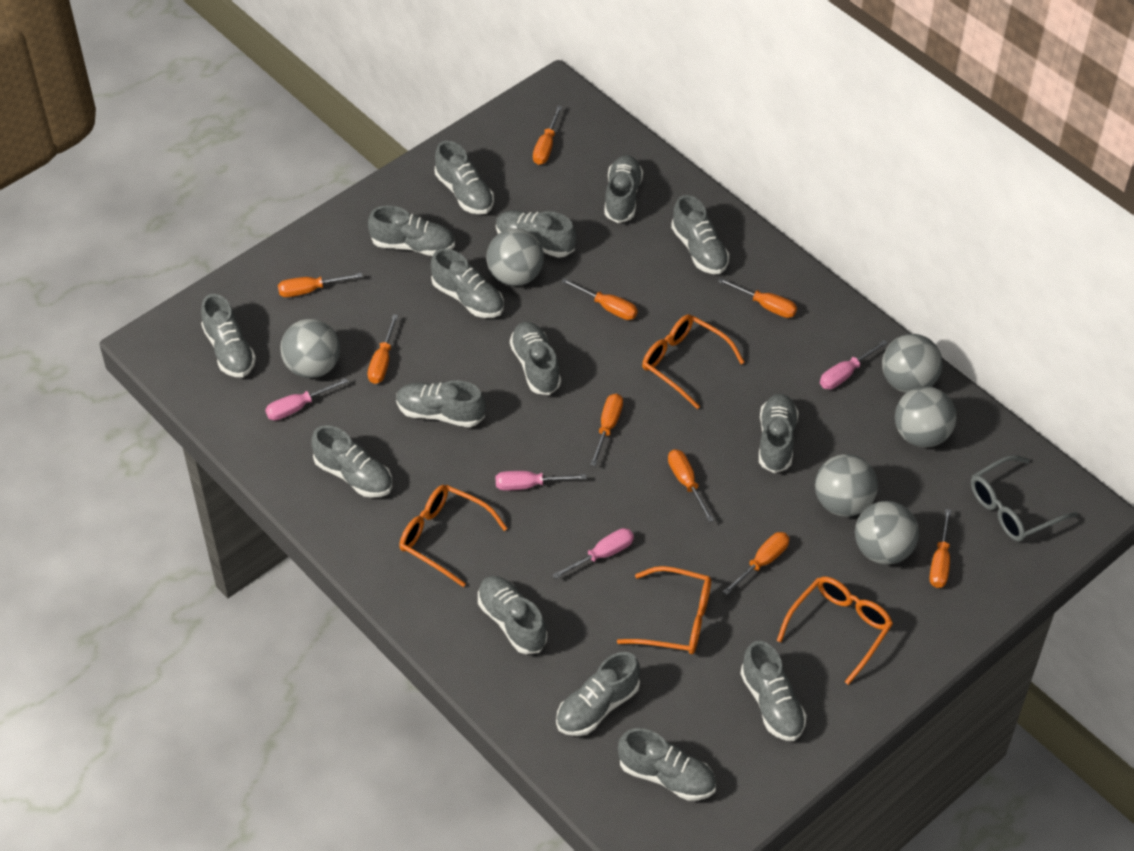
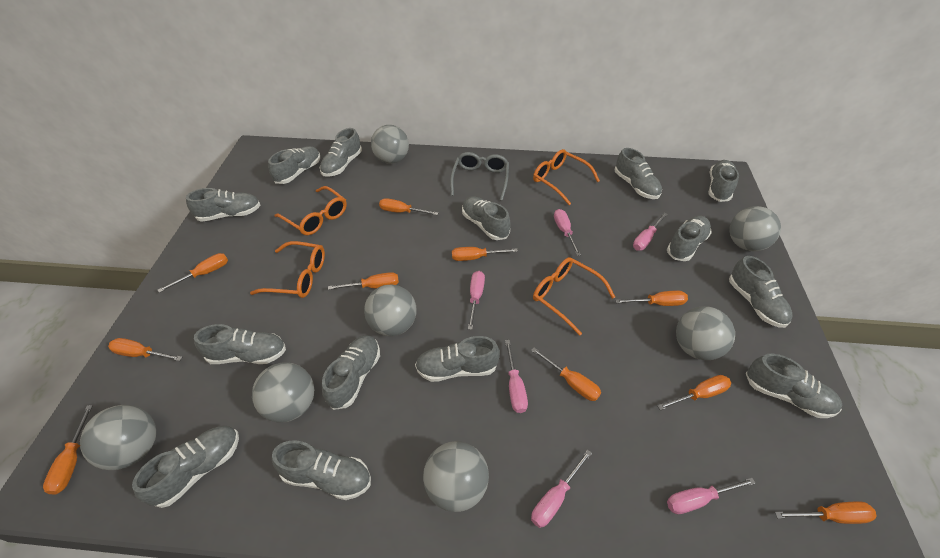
grey ball: 6 -> 7
grey shoe: 15 -> 14
orange screwdriver: 9 -> 10
pink screwdriver: 4 -> 6

